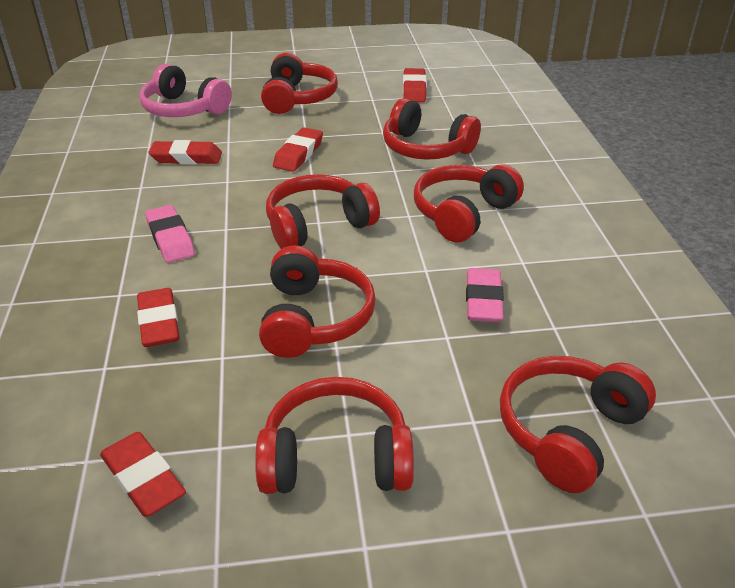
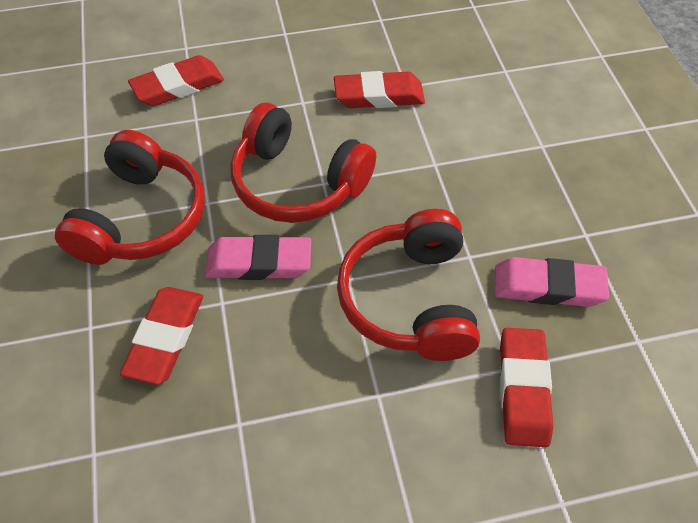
pink headphones: 1 -> 0
red eraser: 5 -> 4
red headphones: 7 -> 3

